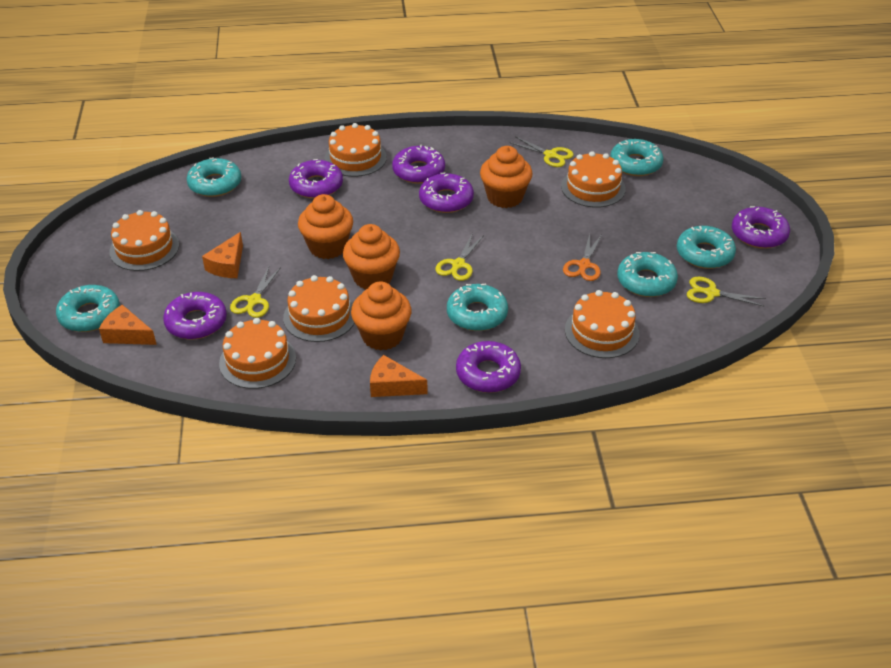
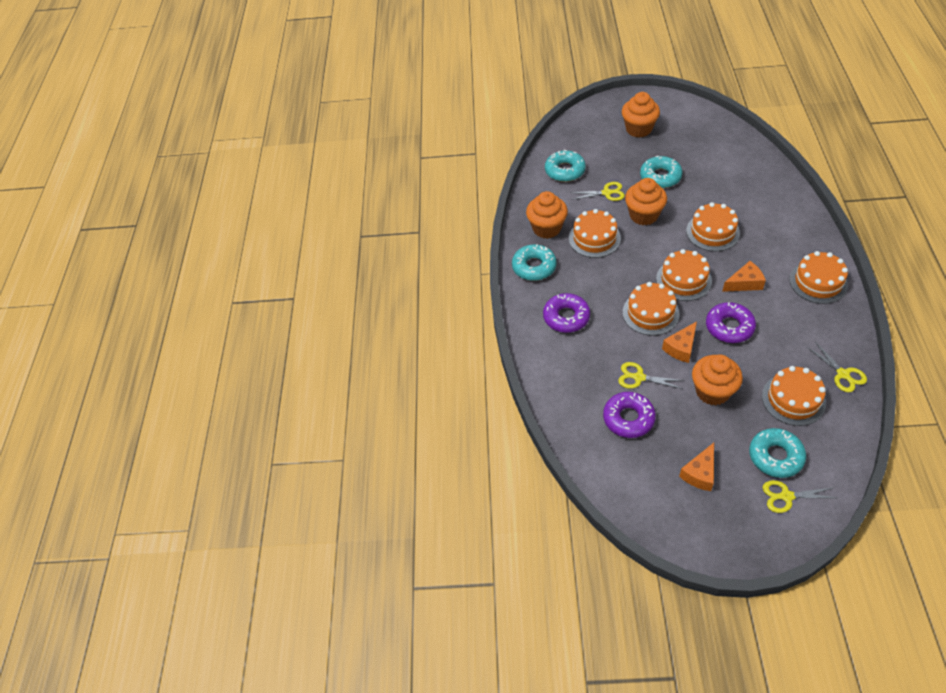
orange scissors: 1 -> 0
purple donut: 6 -> 3
turquoise donut: 6 -> 4

